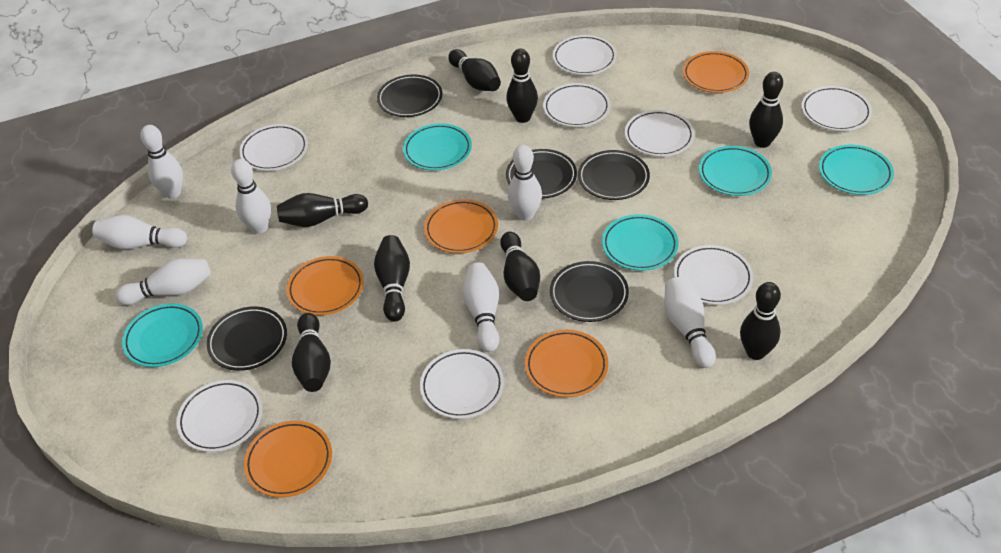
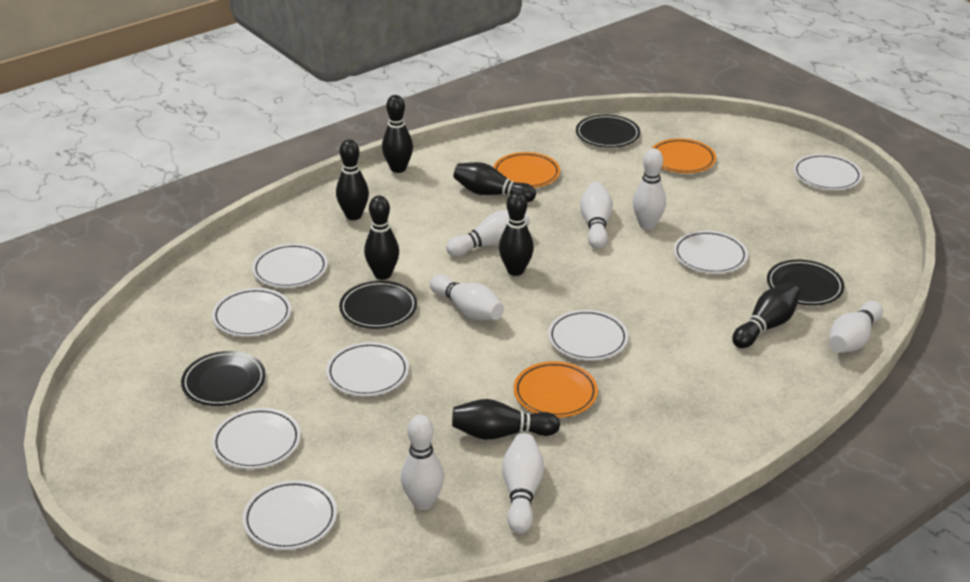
black bowling pin: 8 -> 7
black plate: 5 -> 4
orange plate: 5 -> 3
turquoise plate: 5 -> 0

